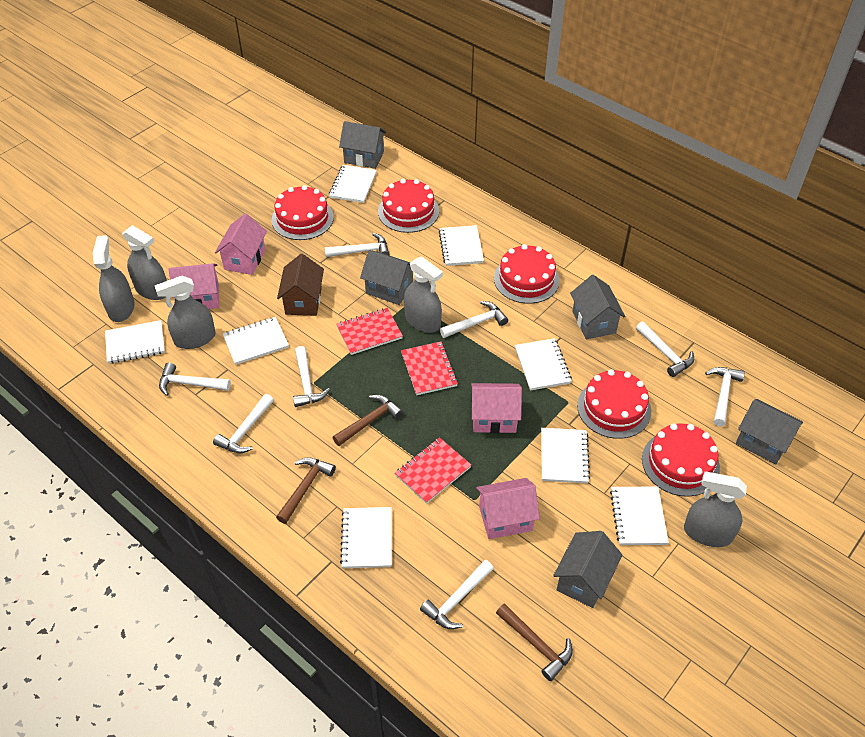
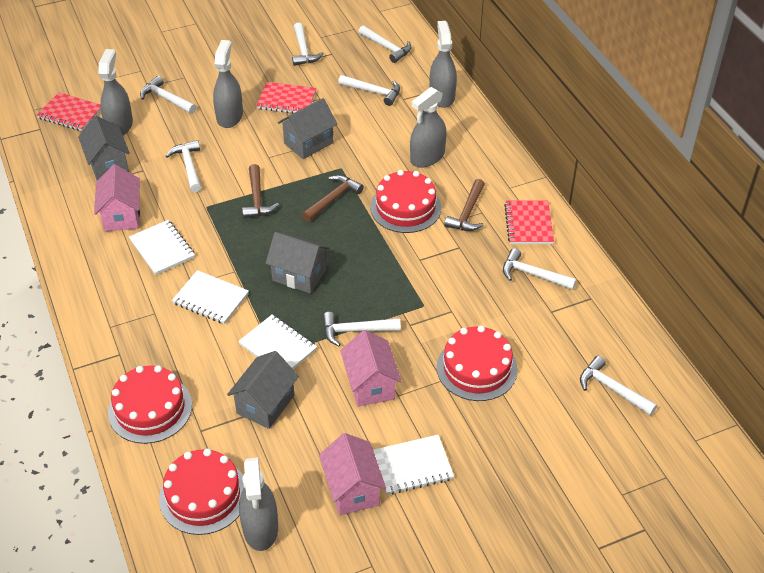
brown house: 1 -> 0
grey house: 5 -> 4
pink house: 4 -> 3
red cake: 5 -> 4
white notebook: 8 -> 4

